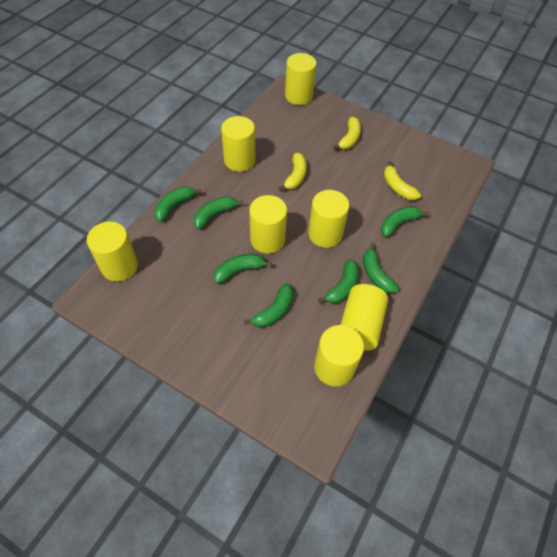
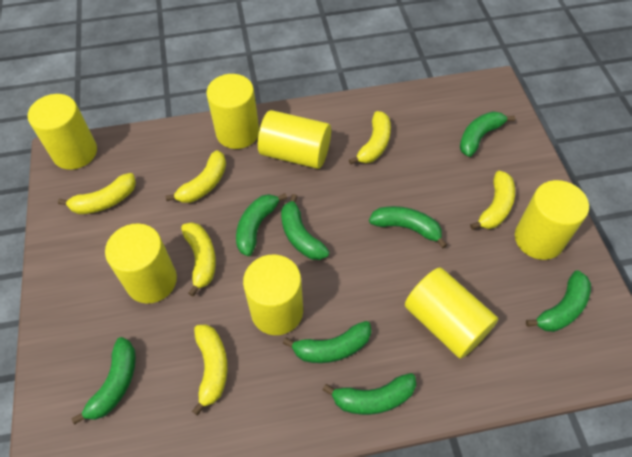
green banana: 7 -> 8
yellow banana: 3 -> 6

